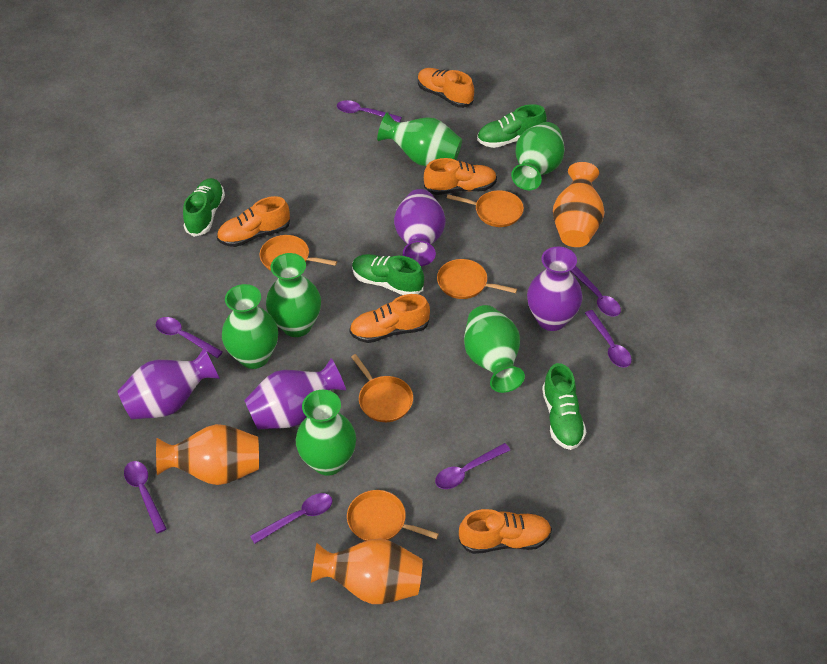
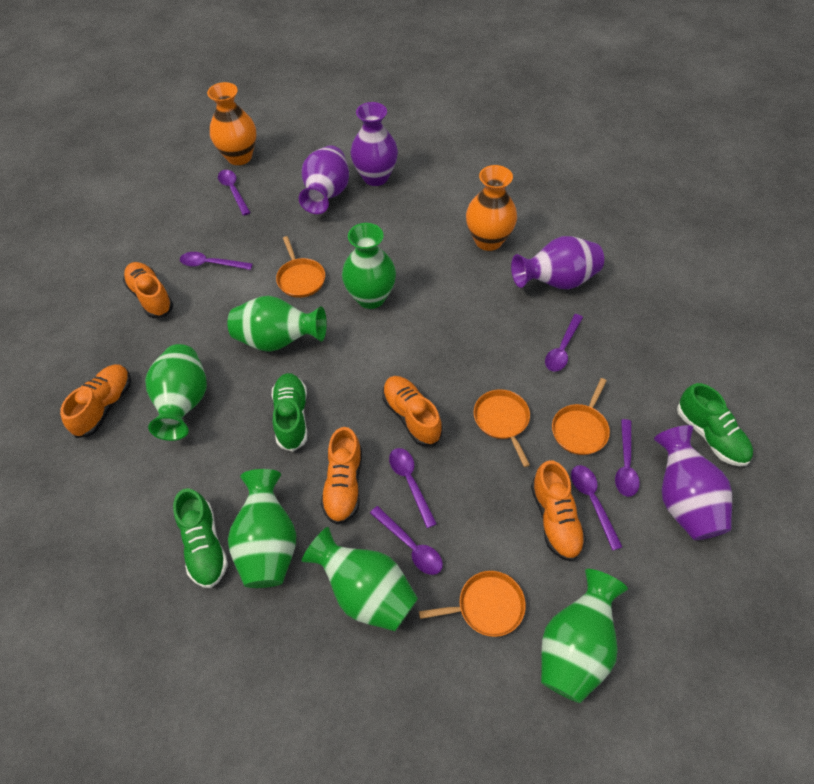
green shoe: 4 -> 3
orange pan: 5 -> 4
orange vase: 3 -> 2

